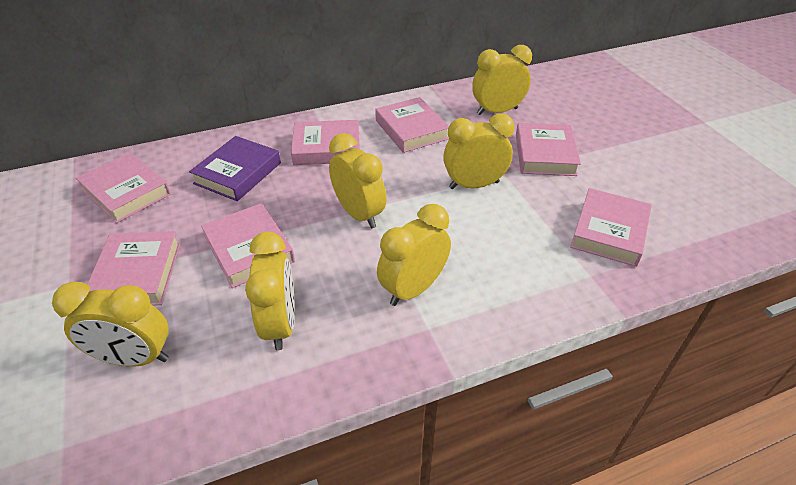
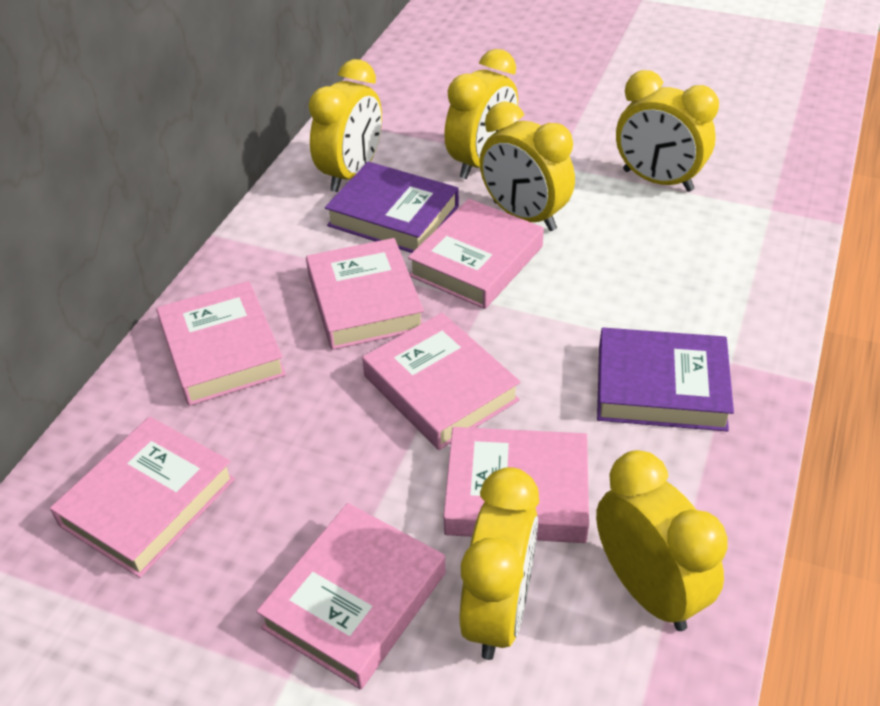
purple book: 1 -> 2

